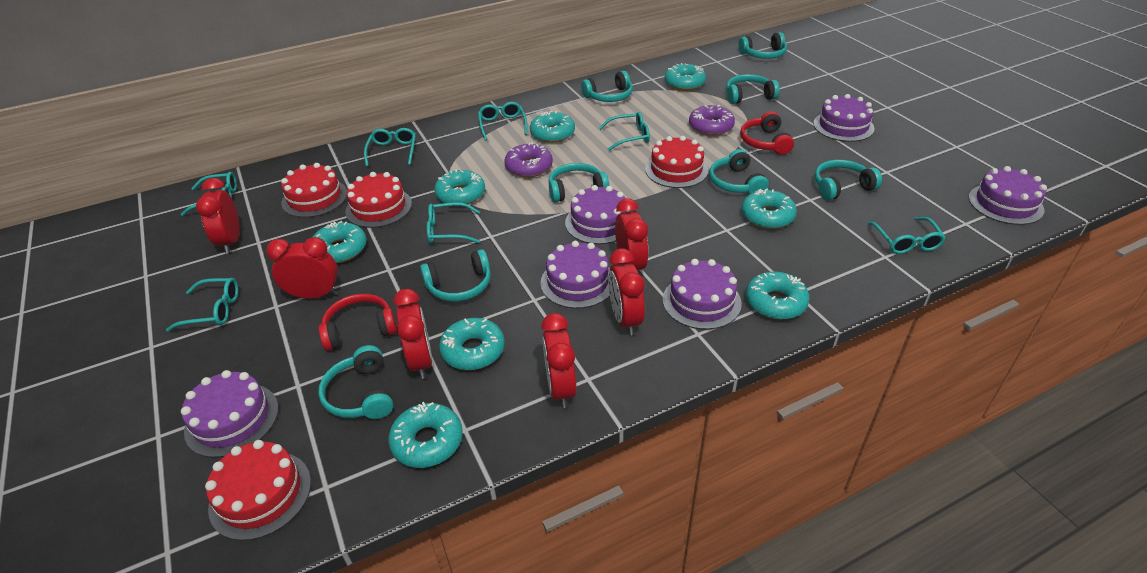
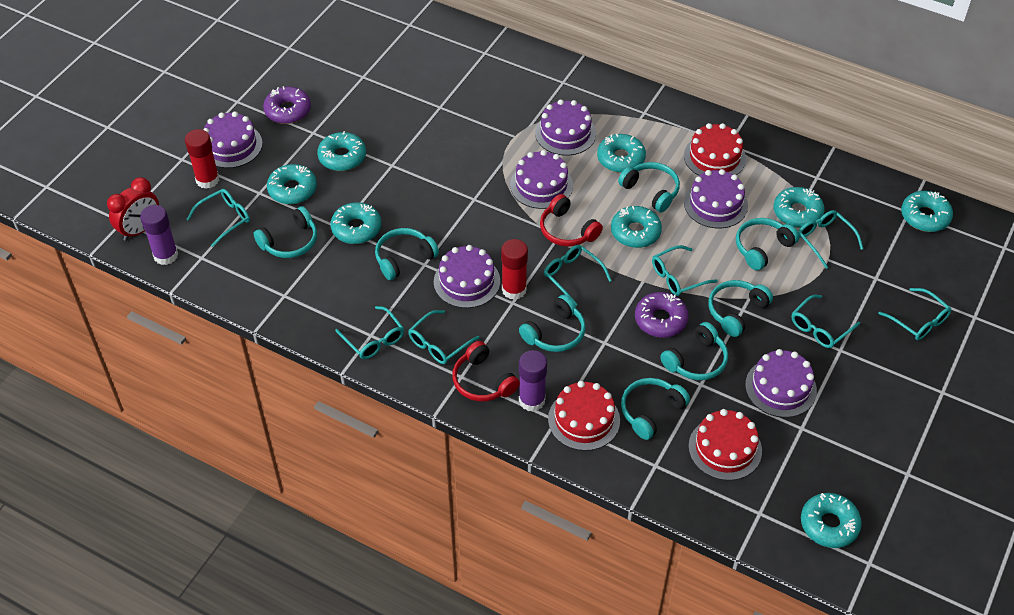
purple glue stick: 0 -> 2
red cake: 4 -> 3
red clock: 6 -> 1
red glue stick: 0 -> 2
turquoise glasses: 7 -> 8

